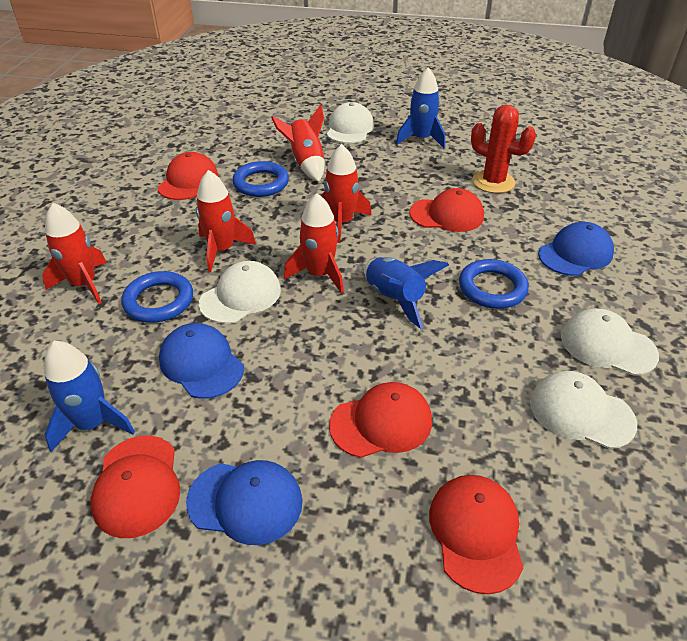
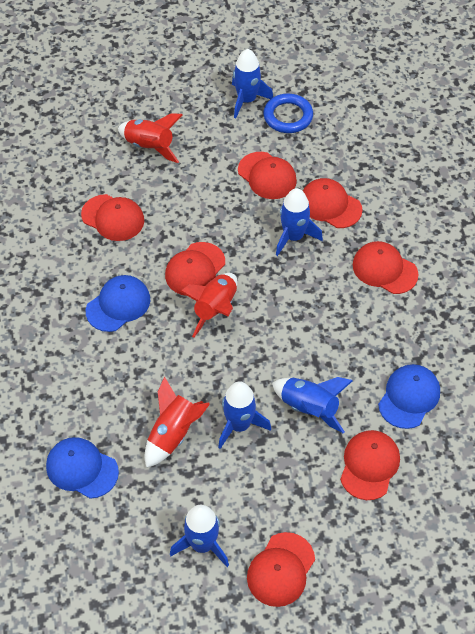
blue ring: 3 -> 1
blue rocket: 3 -> 5
red cactus: 1 -> 0
red cap: 5 -> 7
red rocket: 5 -> 3
white cap: 4 -> 0

